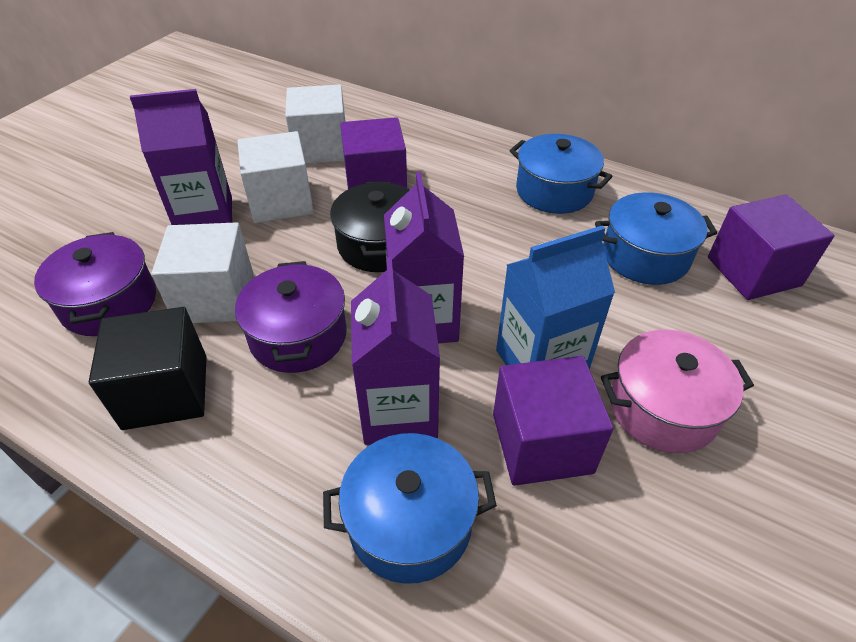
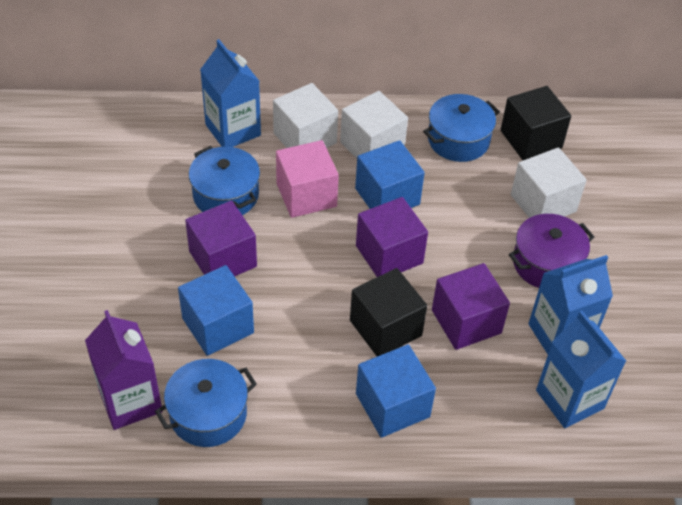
black cube: 1 -> 2
black pot: 1 -> 0
blue carton: 1 -> 3
blue cube: 0 -> 3
pink cube: 0 -> 1
pink pot: 1 -> 0
purple carton: 3 -> 1
purple pot: 2 -> 1

